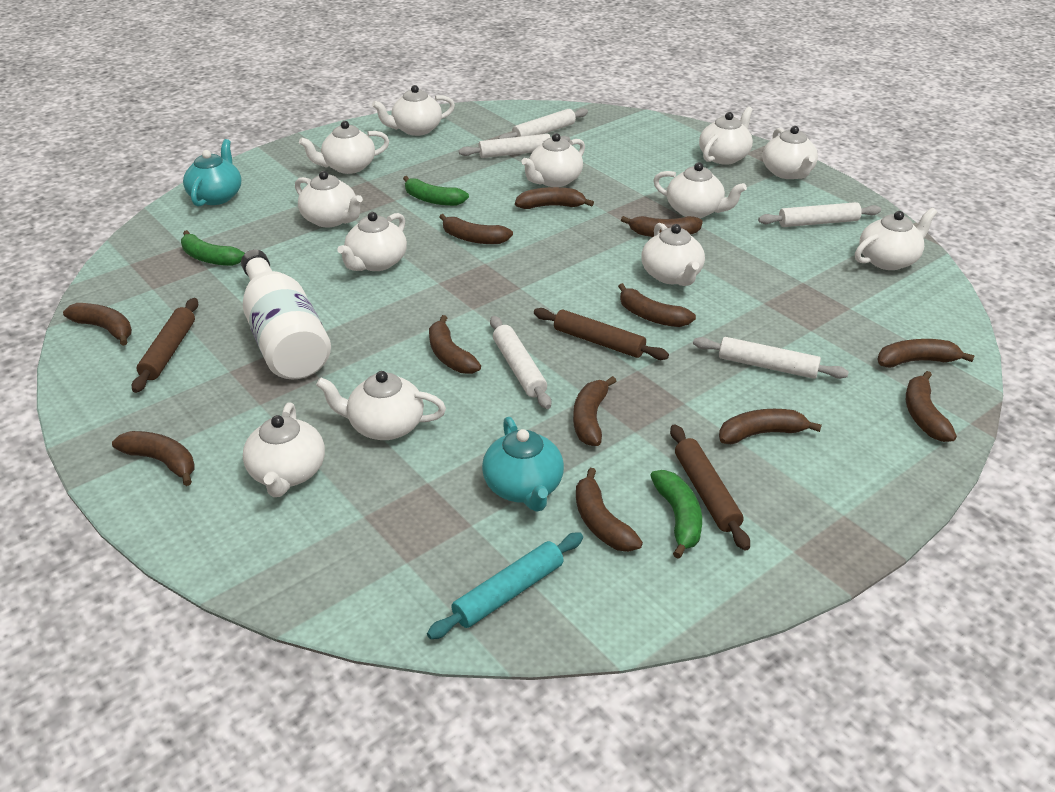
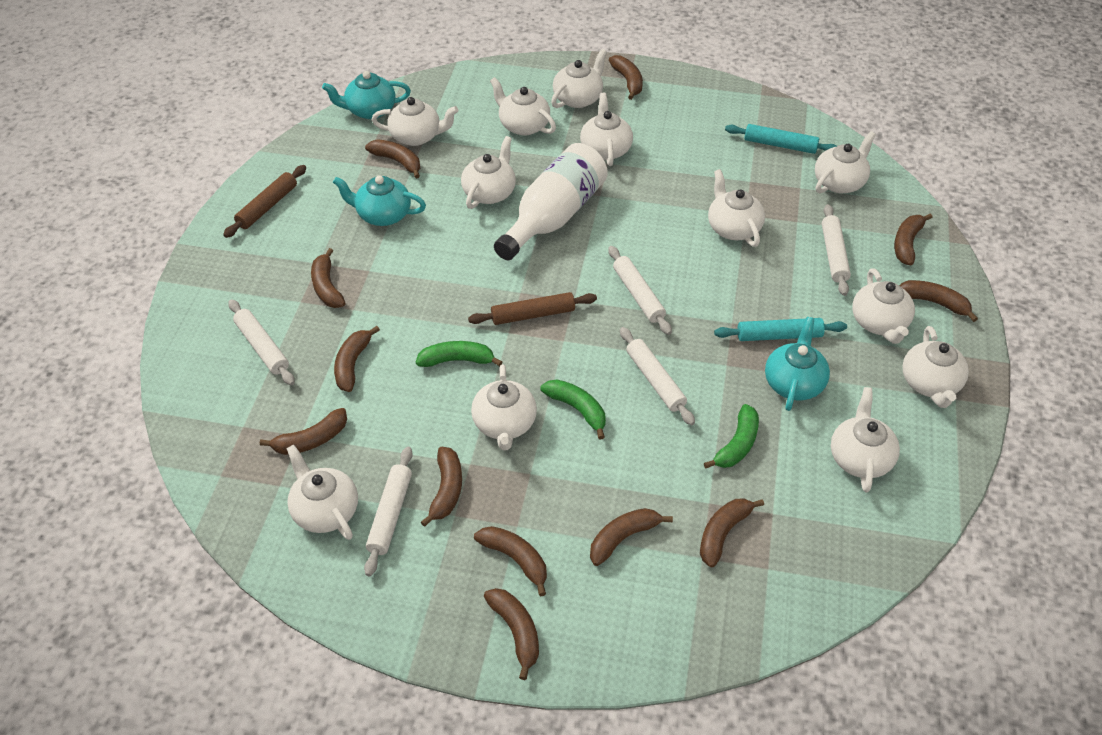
brown rolling pin: 3 -> 2
turquoise rolling pin: 1 -> 2
turquoise teapot: 2 -> 3

